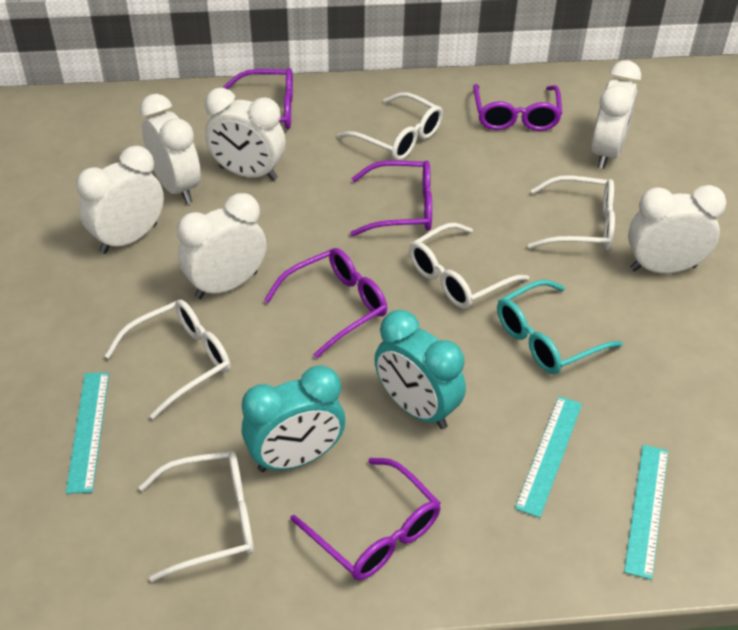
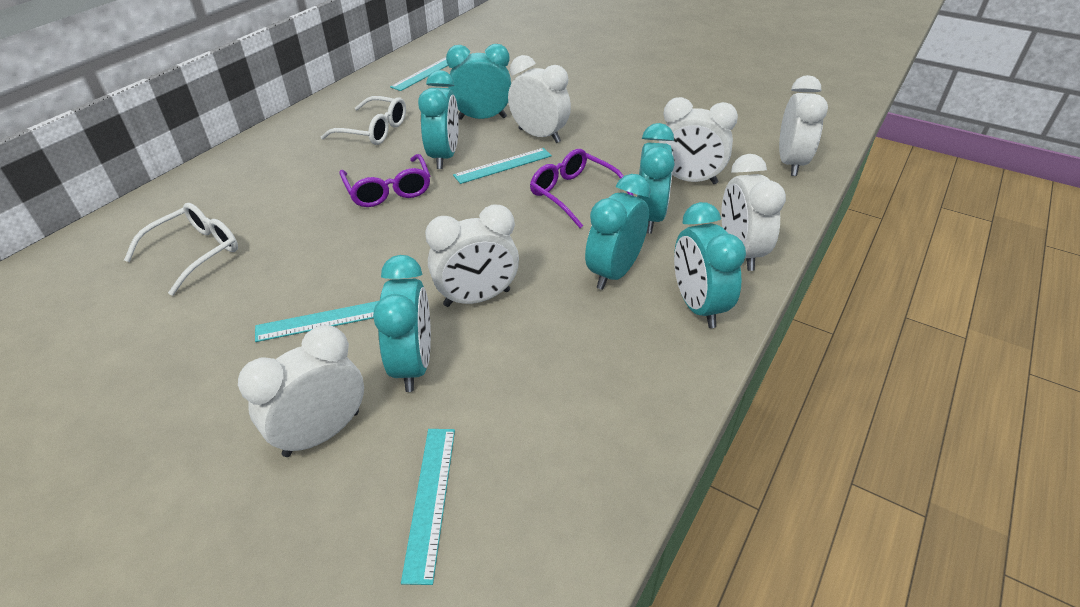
purple glasses: 5 -> 2
turquoise clock: 2 -> 6
turquoise glasses: 1 -> 0
turquoise ruler: 3 -> 4
white glasses: 5 -> 2

